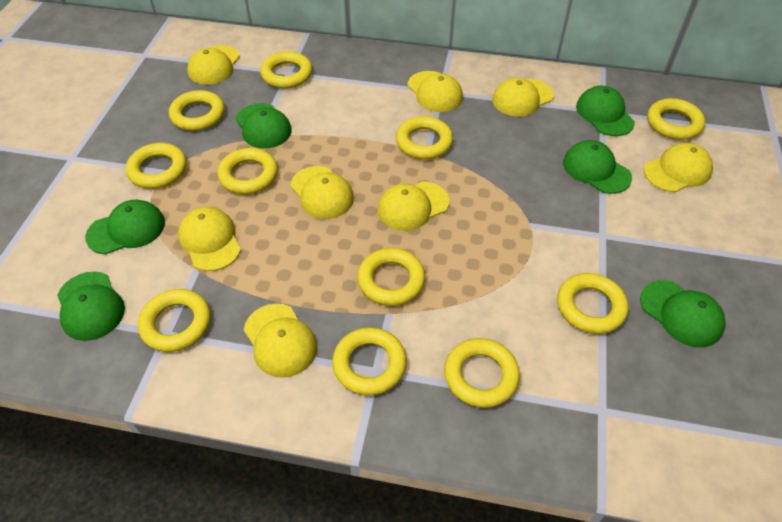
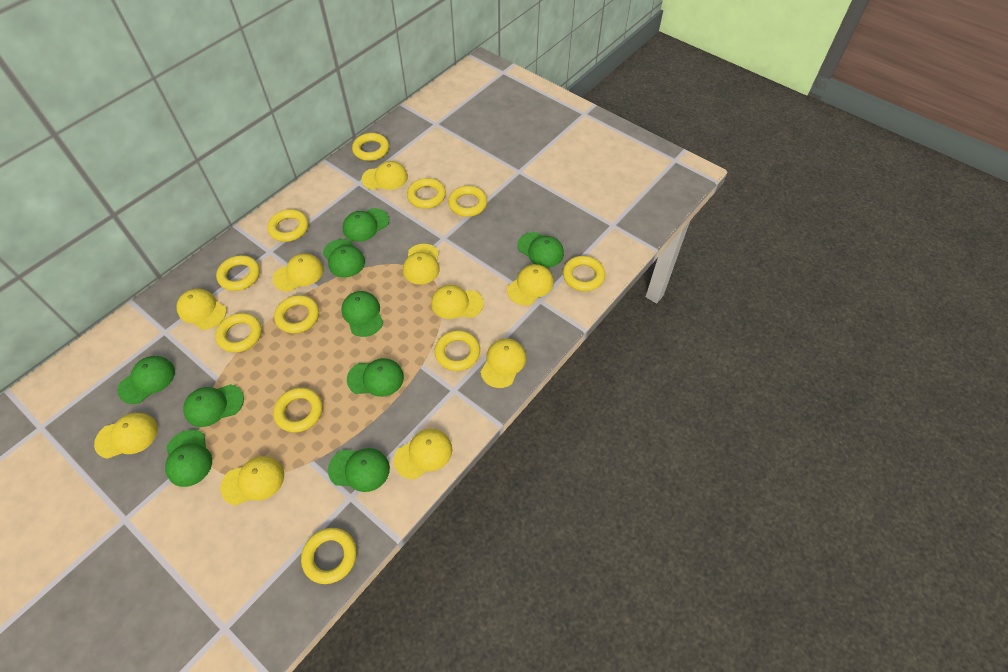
green cap: 6 -> 9
yellow cap: 8 -> 10

